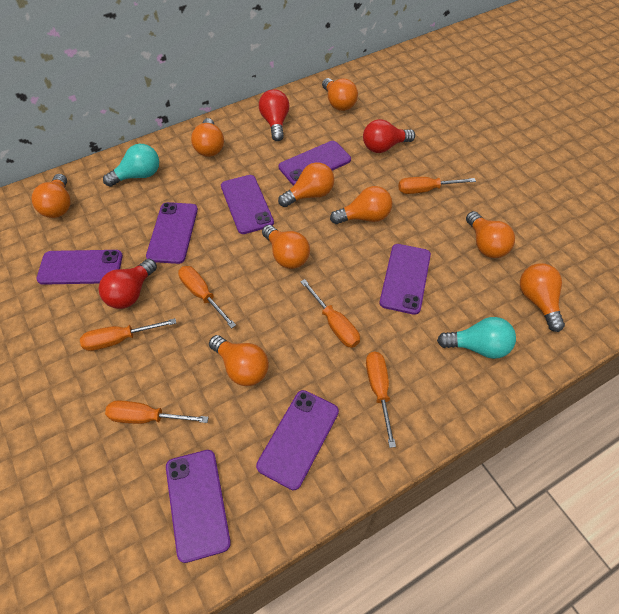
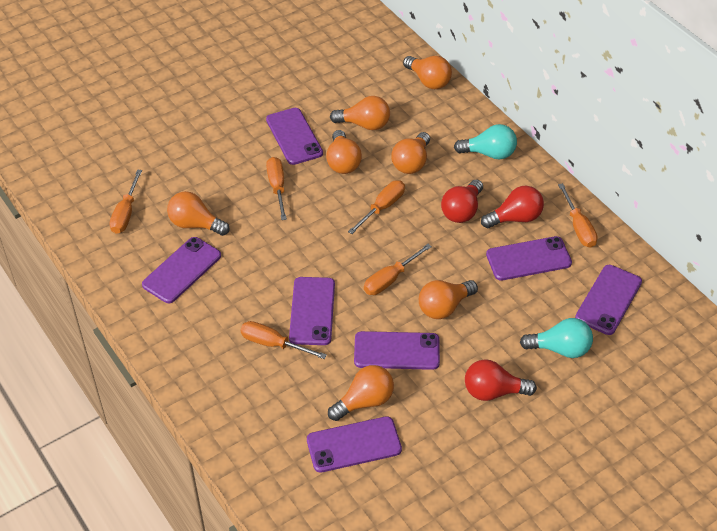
orange light bulb: 9 -> 7

